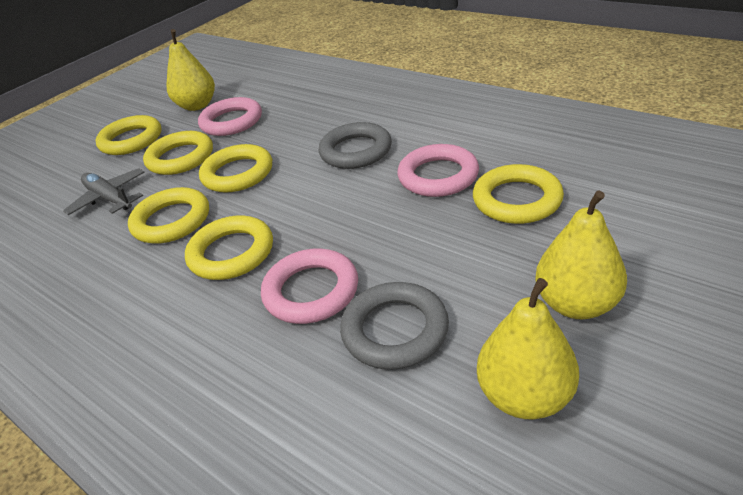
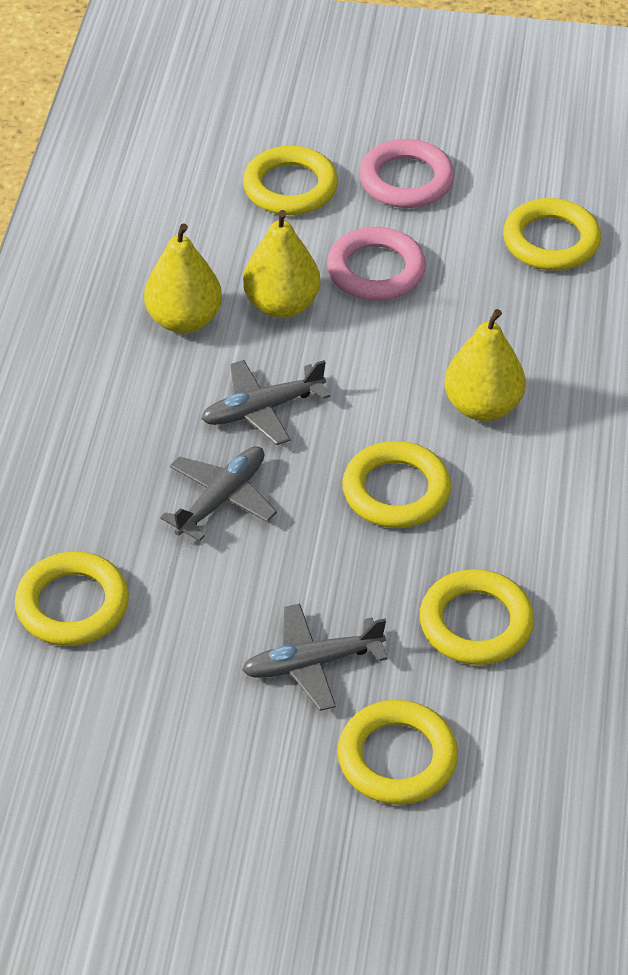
grey plane: 1 -> 3
grey ring: 2 -> 0
pink ring: 3 -> 2

